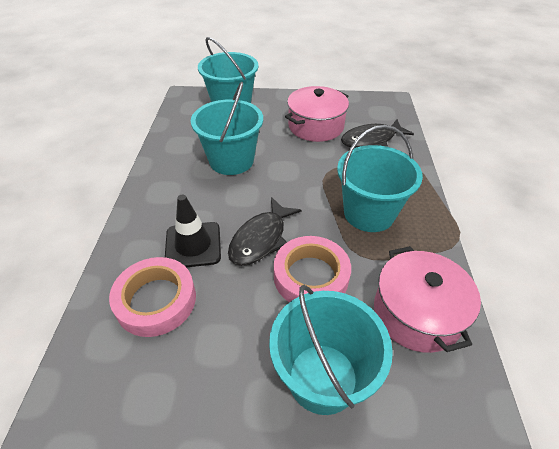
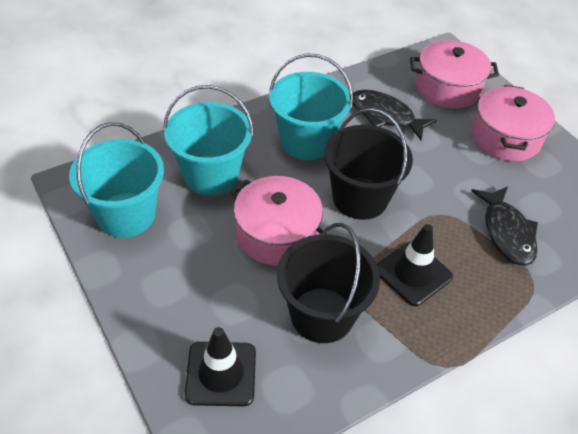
black bucket: 0 -> 2
black traffic cone: 1 -> 2
pink pot: 2 -> 3
pink tape: 2 -> 0
turquoise bucket: 4 -> 3

